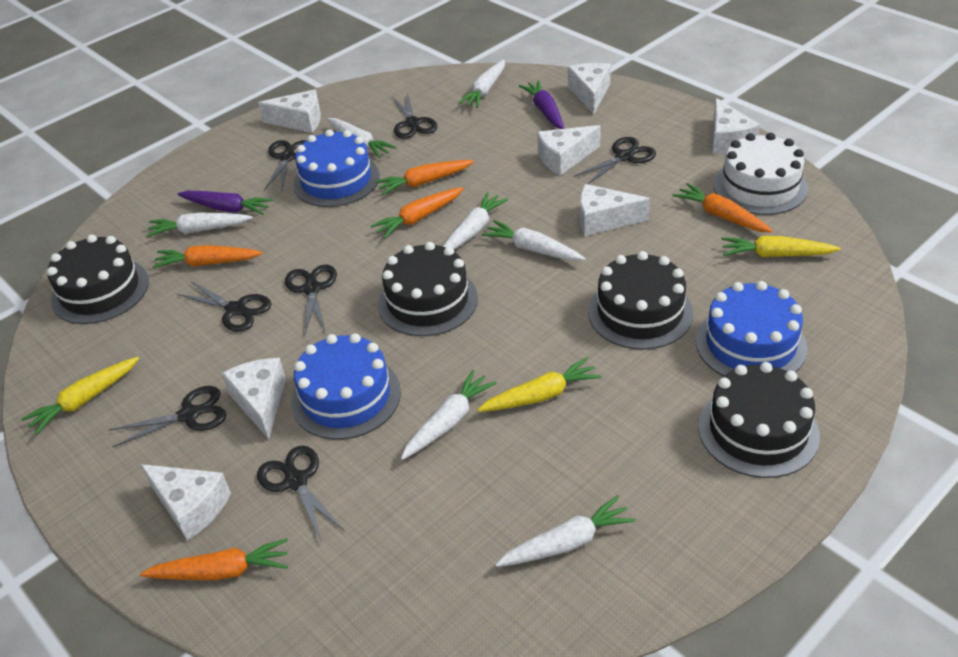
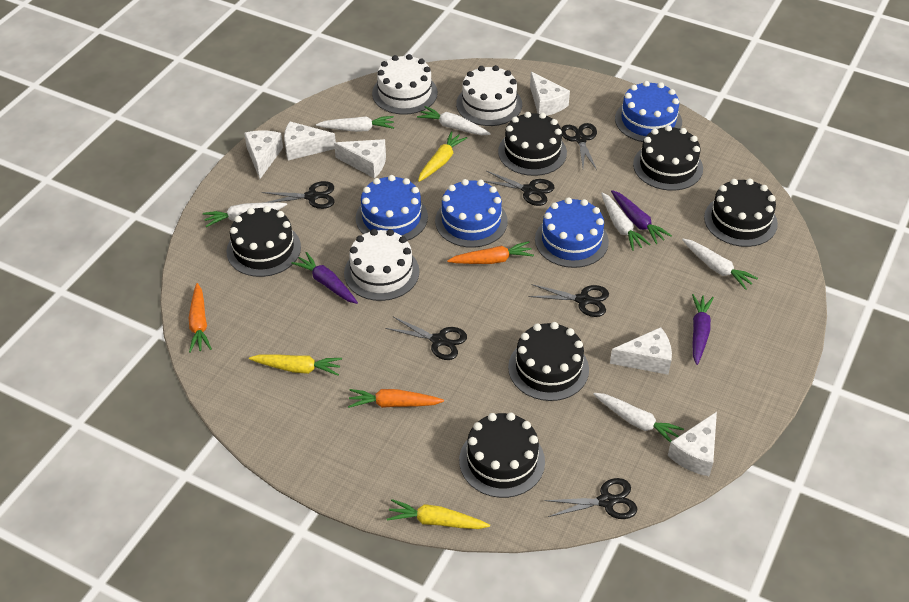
black cake: 4 -> 6
black scissors: 7 -> 6
blue cake: 3 -> 4
orange carrot: 5 -> 3
purple carrot: 2 -> 3
white cake: 1 -> 3
white carrot: 7 -> 6
white cheese: 7 -> 6

